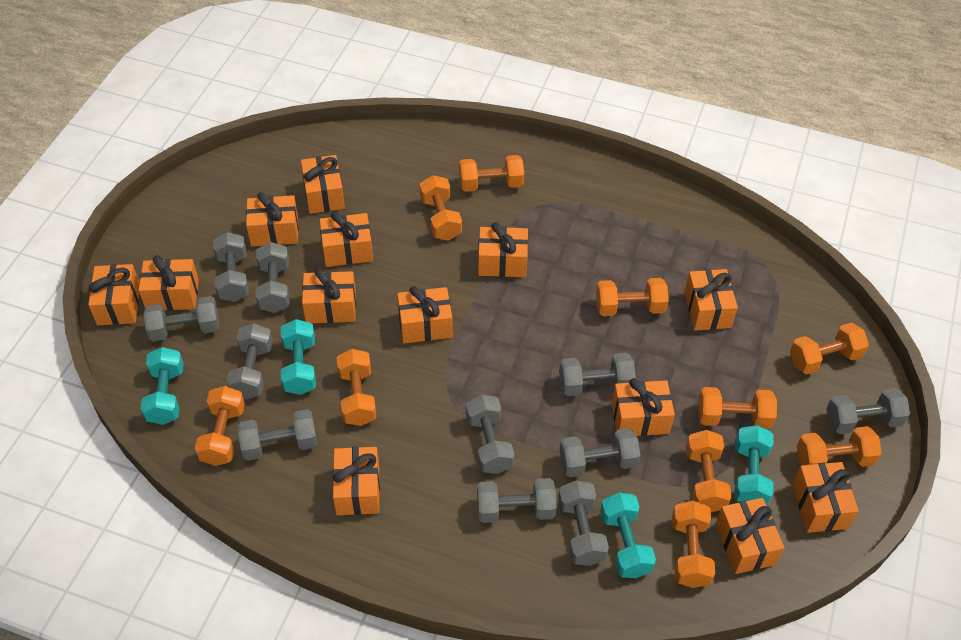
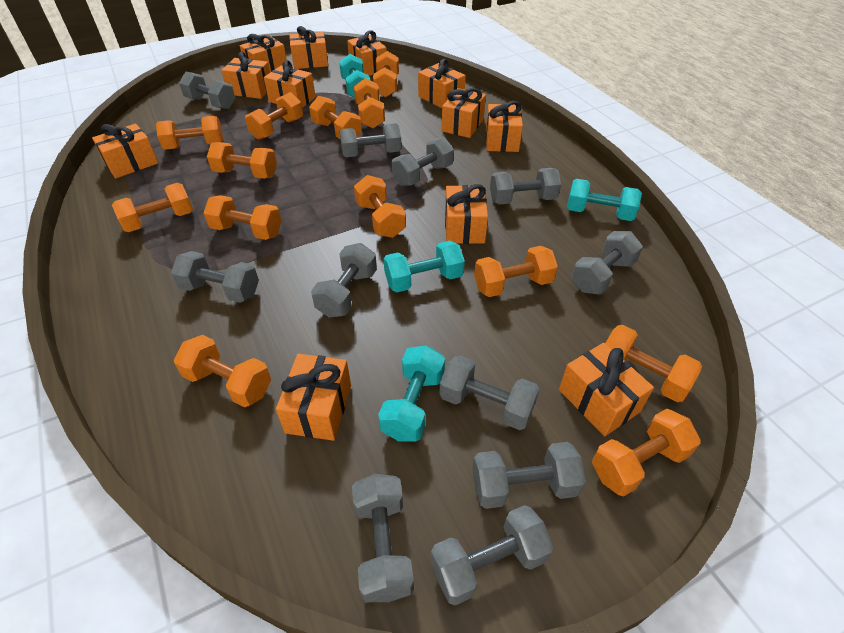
orange dumbbell: 10 -> 13
orange gift: 13 -> 12

